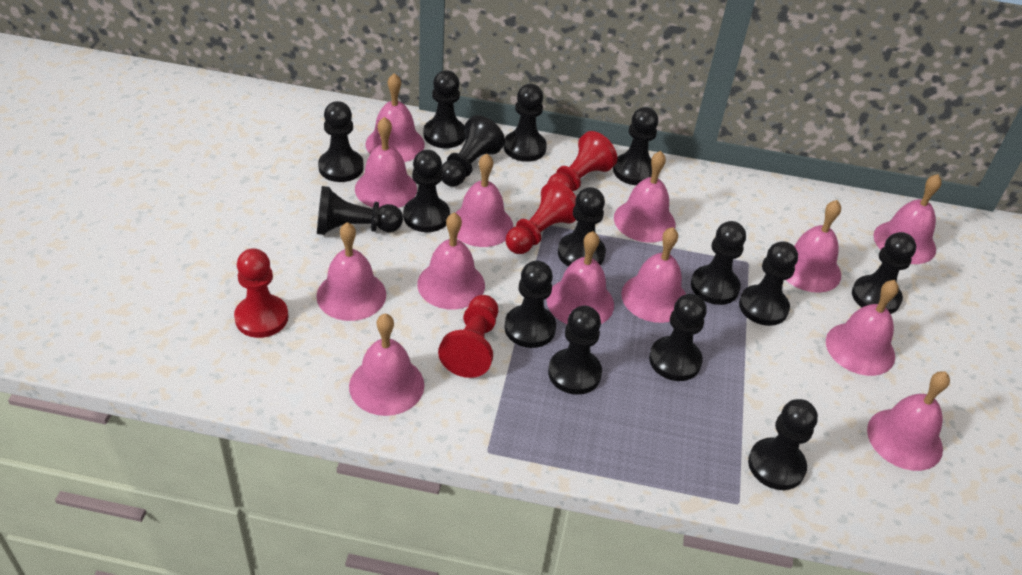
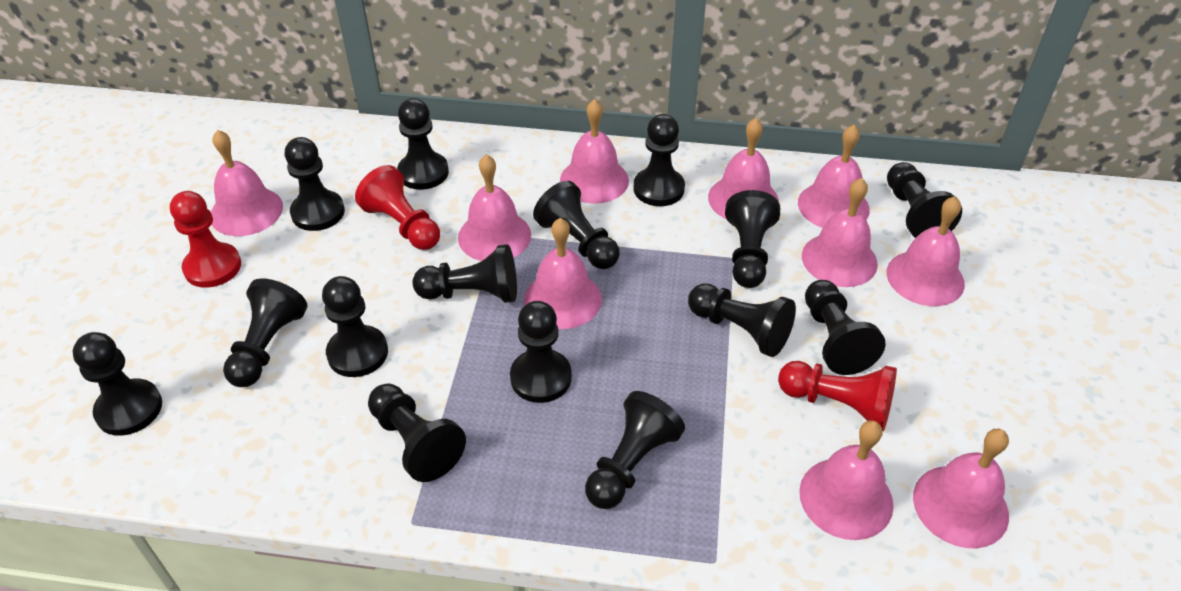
pink bell: 13 -> 10
red pawn: 4 -> 3

